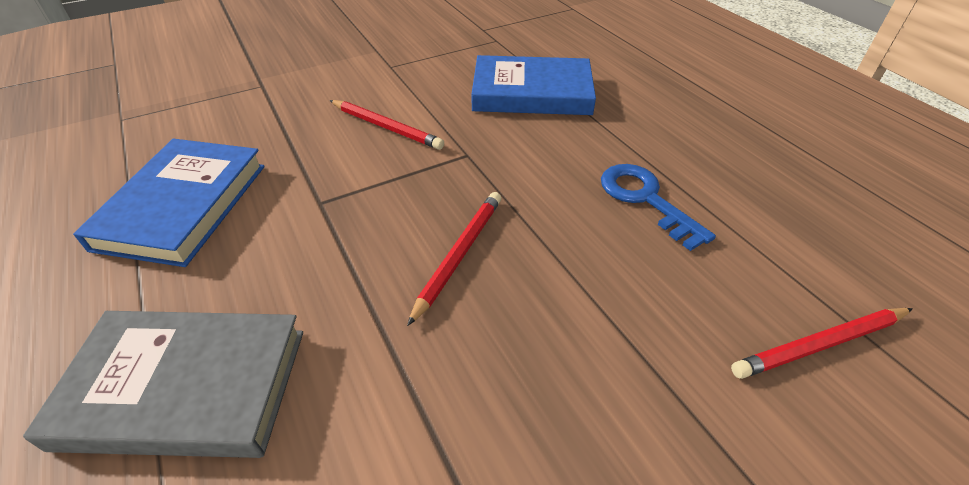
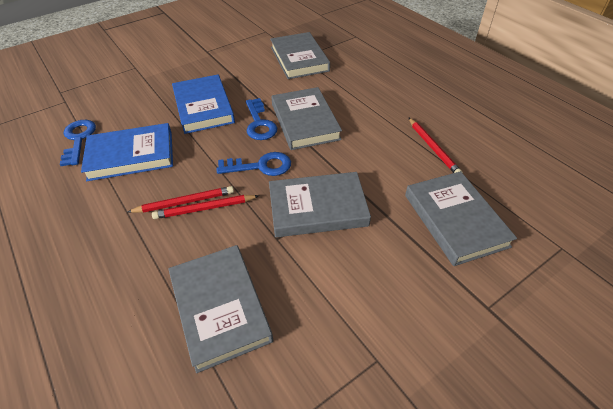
blue key: 1 -> 3
grey book: 1 -> 5

